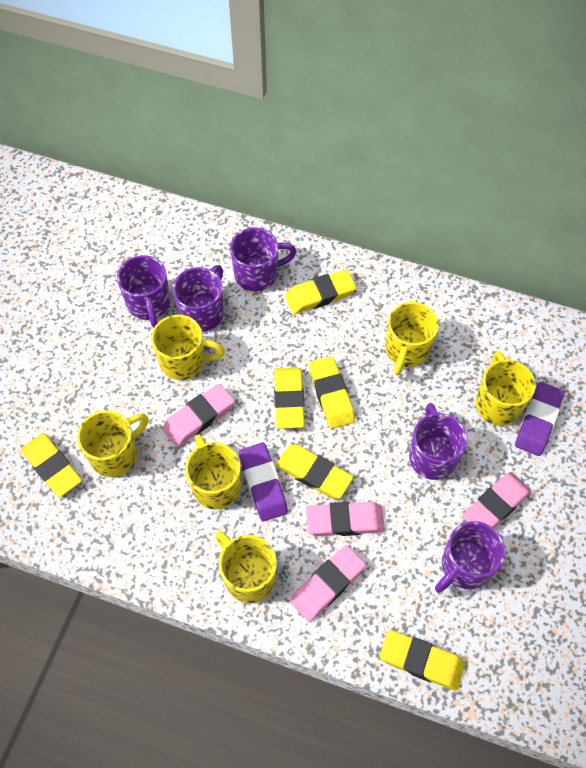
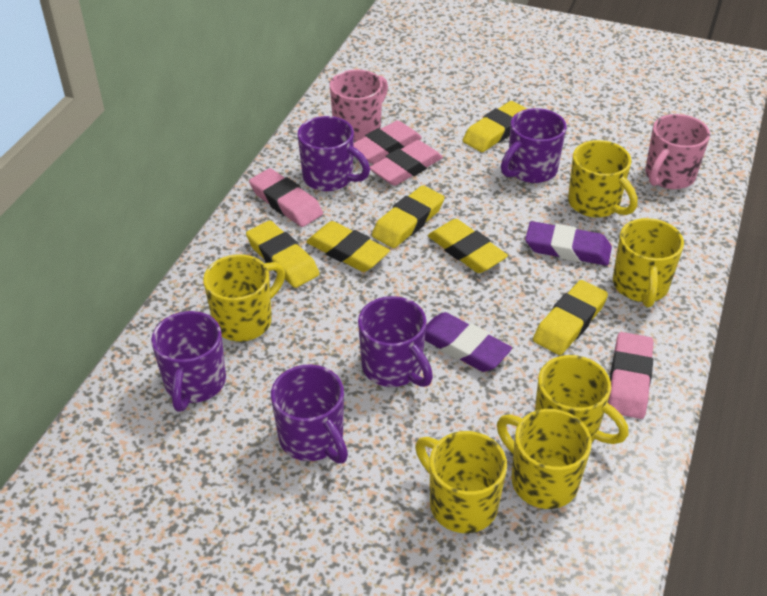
pink mug: 0 -> 2

